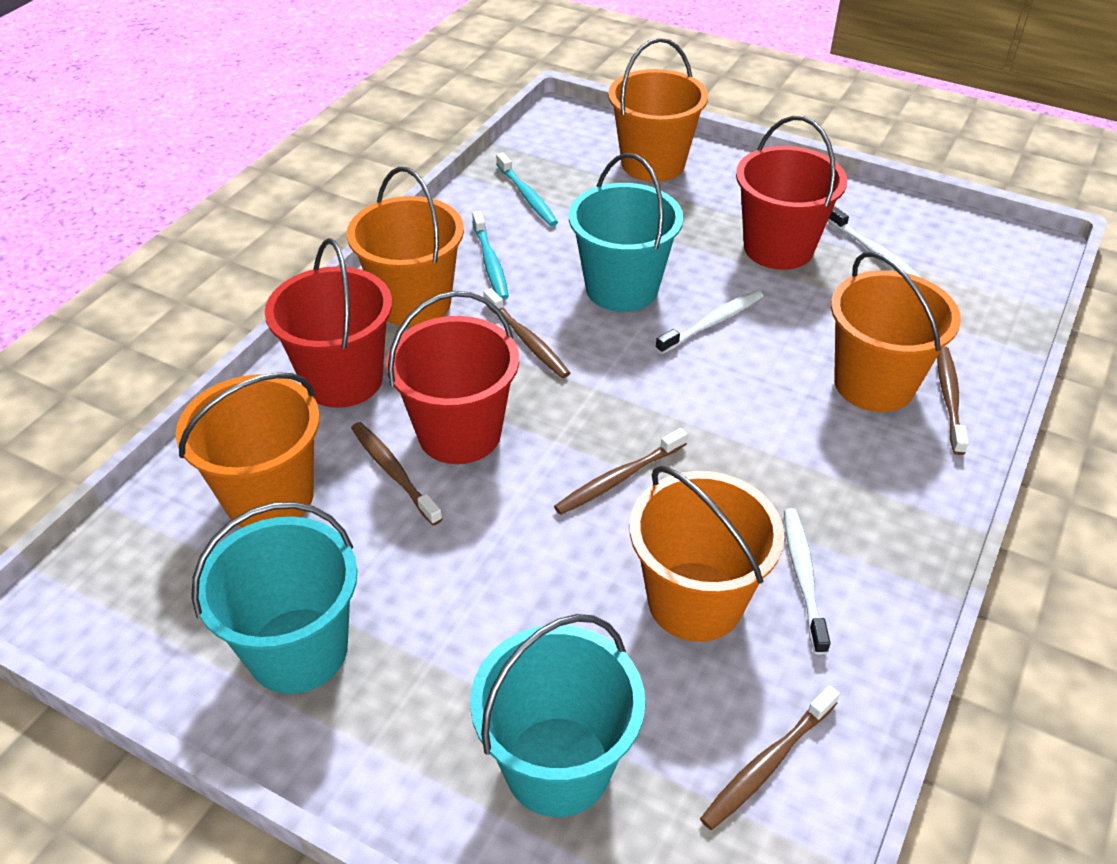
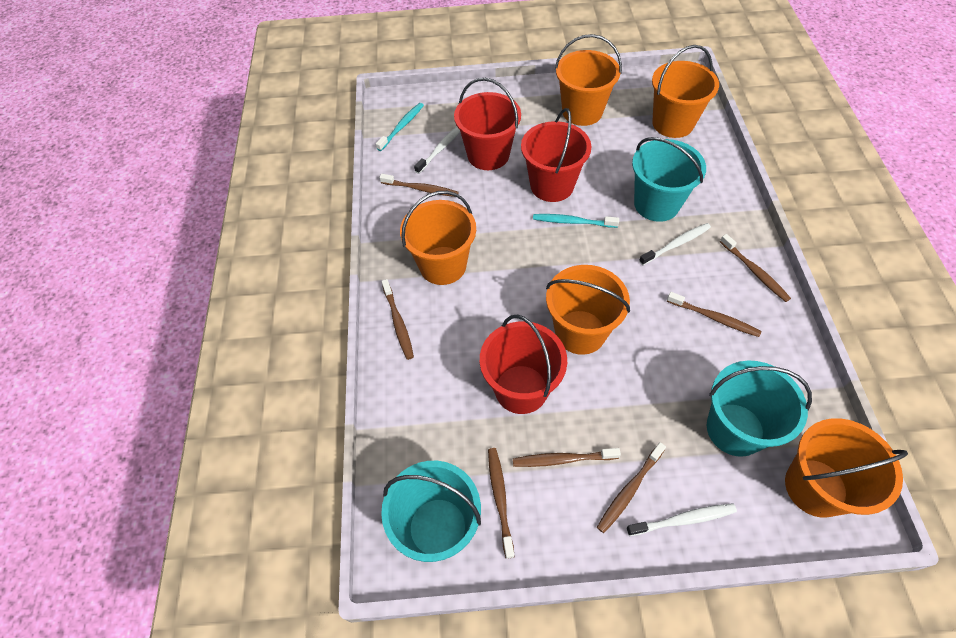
brown toothbrush: 5 -> 7

